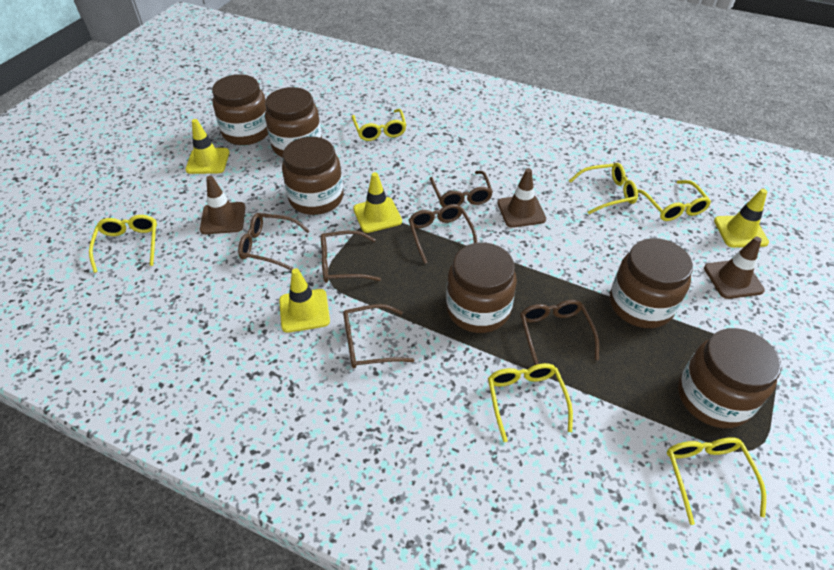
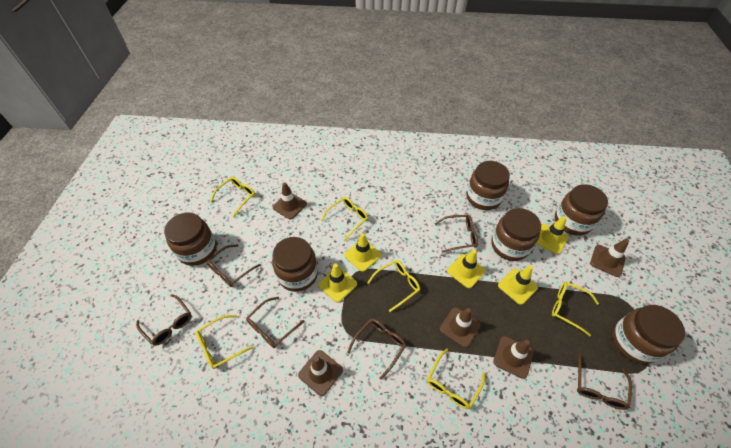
brown traffic cone: 3 -> 5
yellow traffic cone: 4 -> 5

